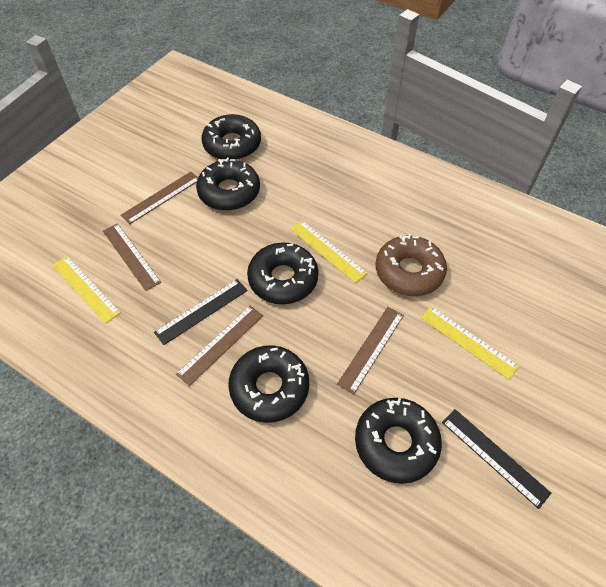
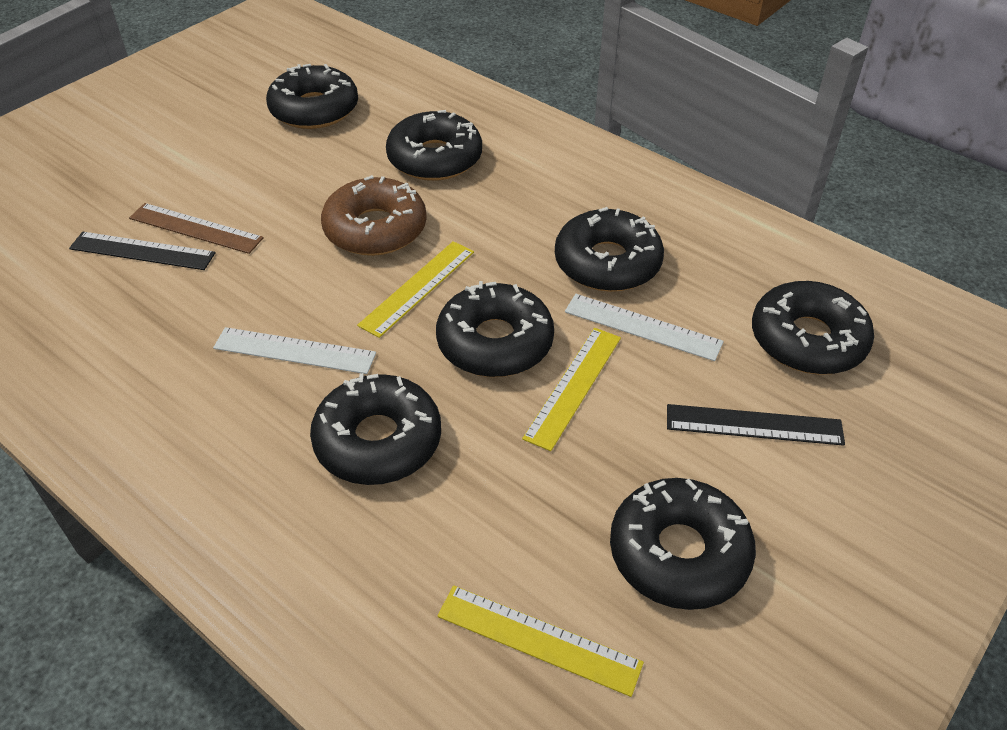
black donut: 5 -> 7
brown ruler: 4 -> 1
white ruler: 0 -> 2

